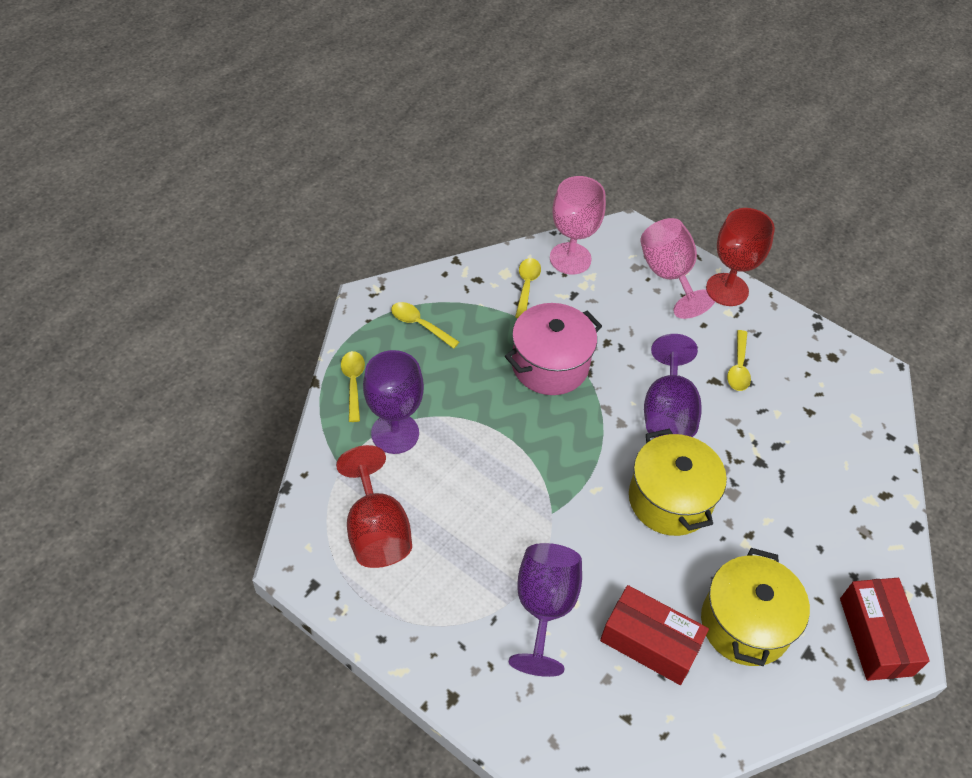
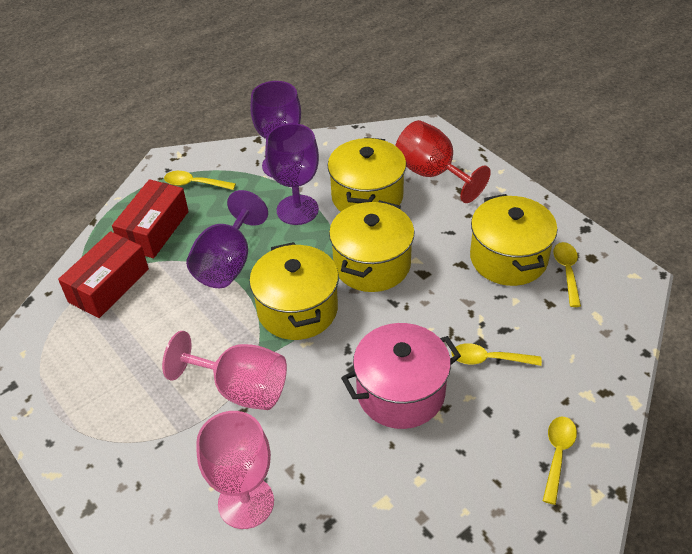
red goblet: 2 -> 1
yellow pot: 2 -> 4

